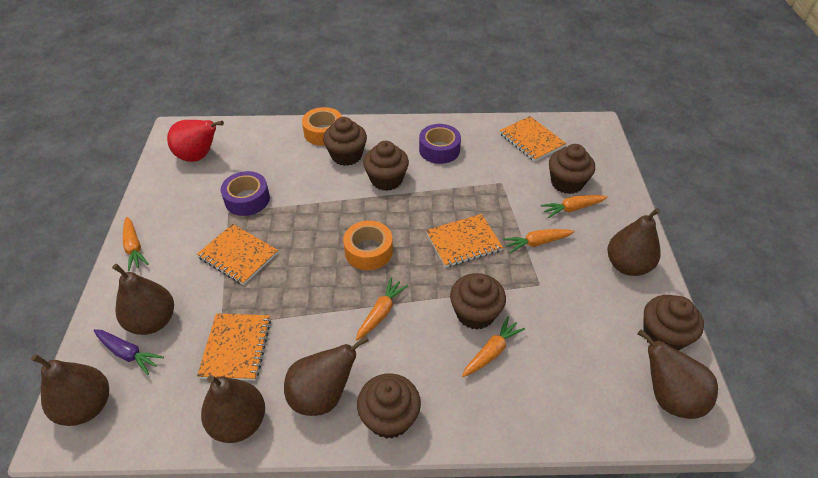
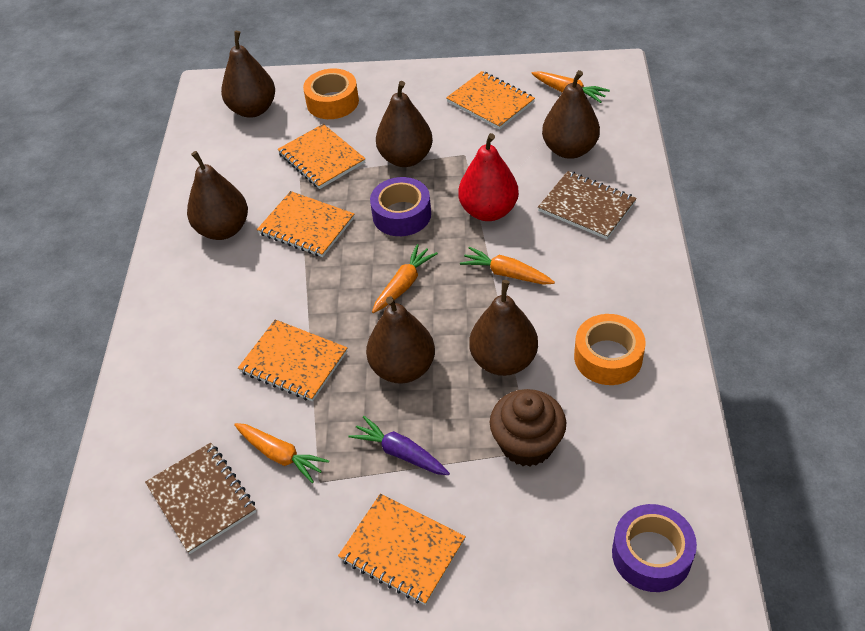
brown cupcake: 6 -> 1
brown notebook: 0 -> 2
orange carrot: 5 -> 4
orange notebook: 4 -> 5

